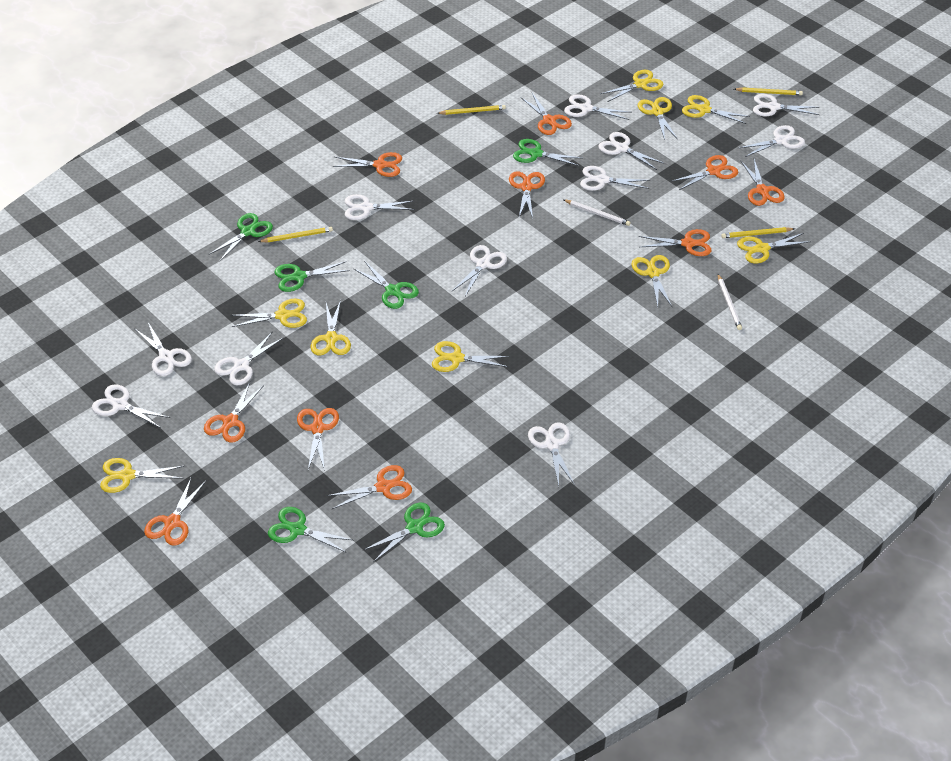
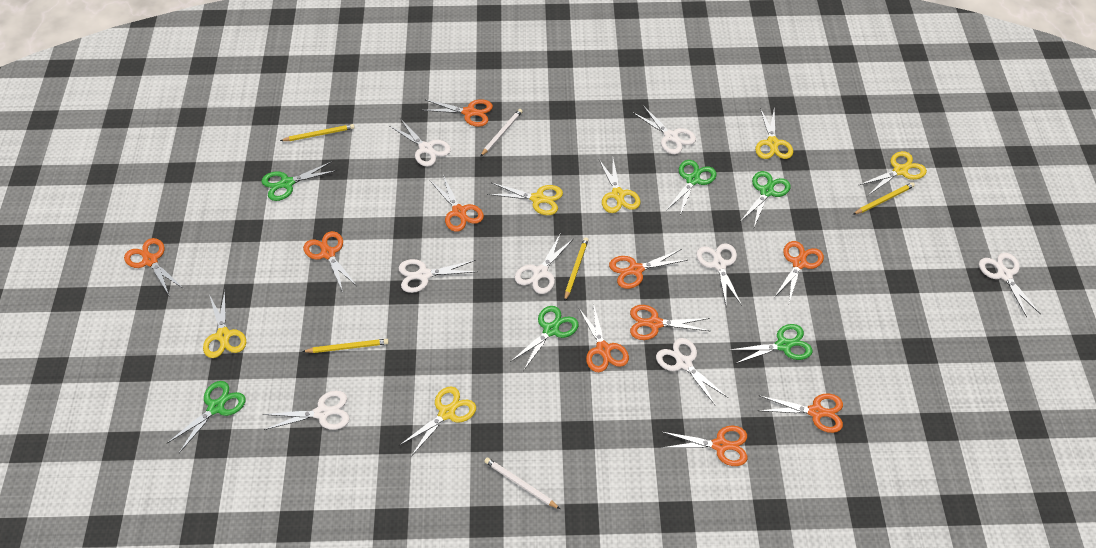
white scissors: 11 -> 8
yellow scissors: 9 -> 6

